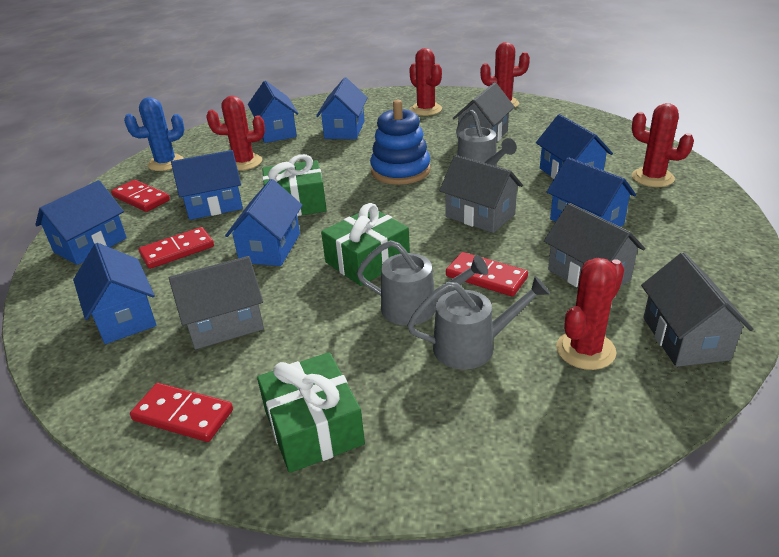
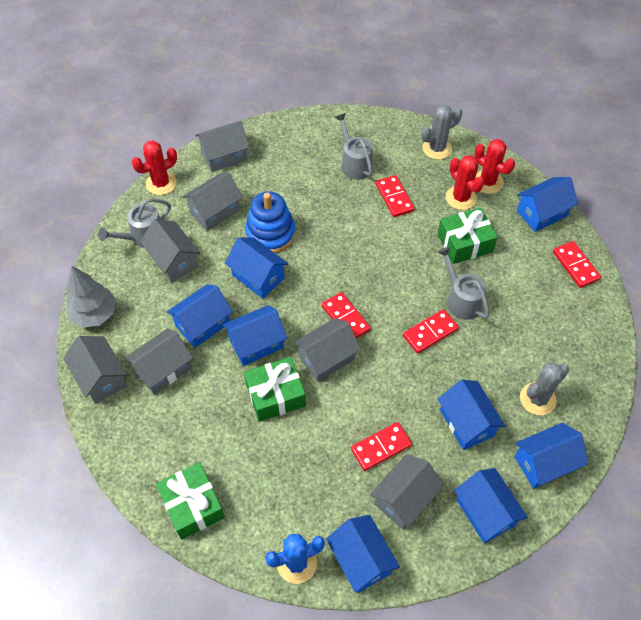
grey cactus: 0 -> 2
grey house: 5 -> 7
grey tree: 0 -> 1
red cactus: 5 -> 3
red domino: 4 -> 5

